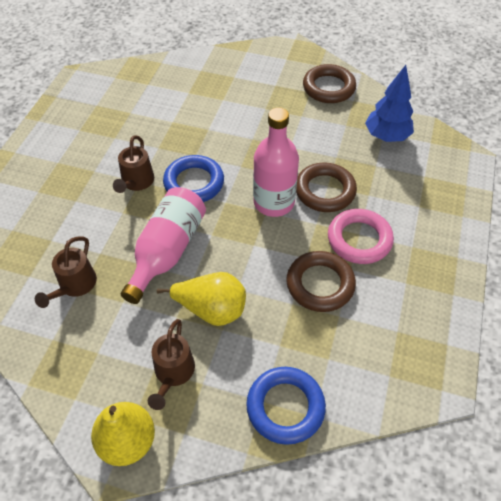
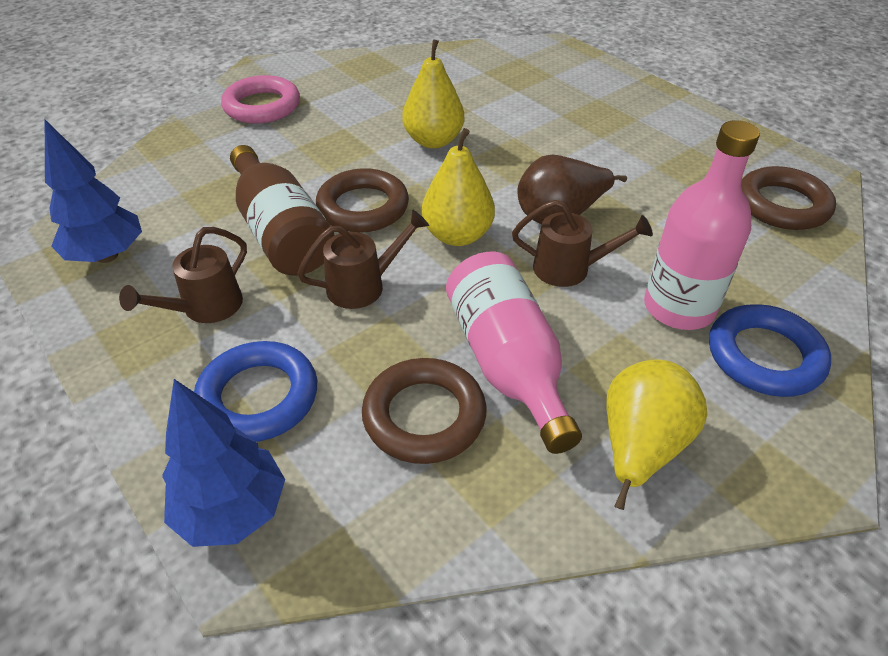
blue tree: 1 -> 2
brown bottle: 0 -> 1
brown pear: 0 -> 1
yellow pear: 2 -> 3

